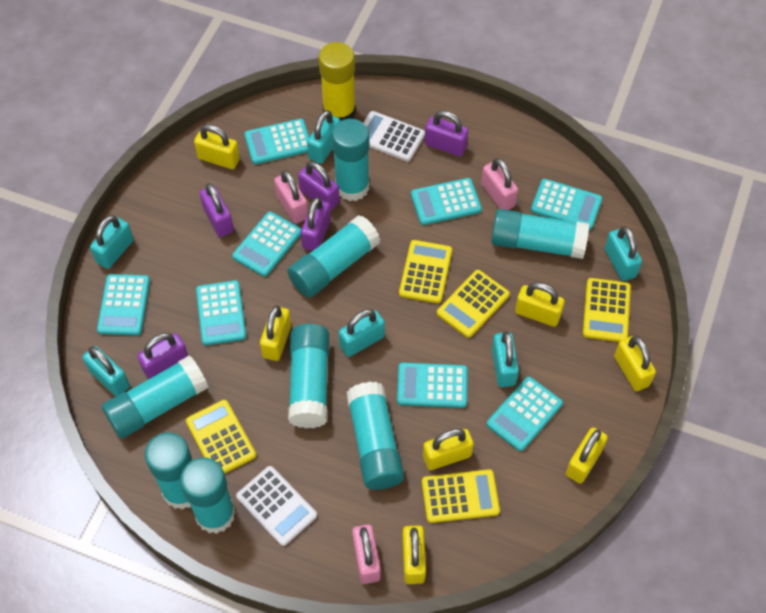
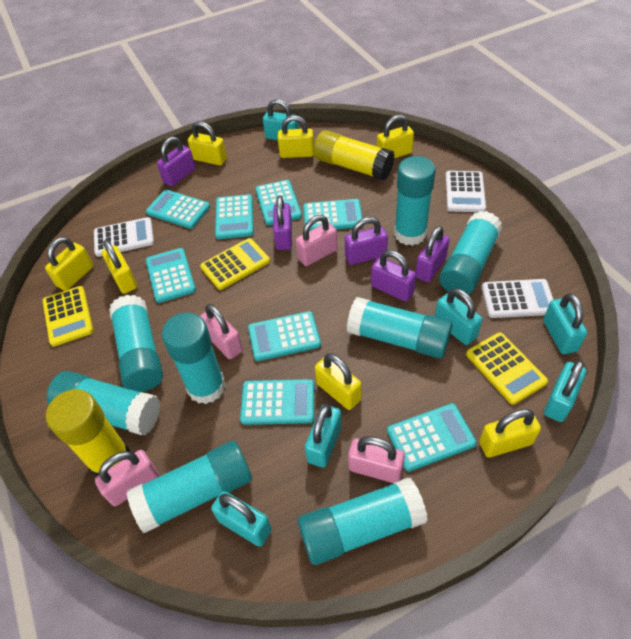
pink padlock: 3 -> 4
white calculator: 2 -> 3
yellow calculator: 5 -> 3
yellow glue stick: 1 -> 2

